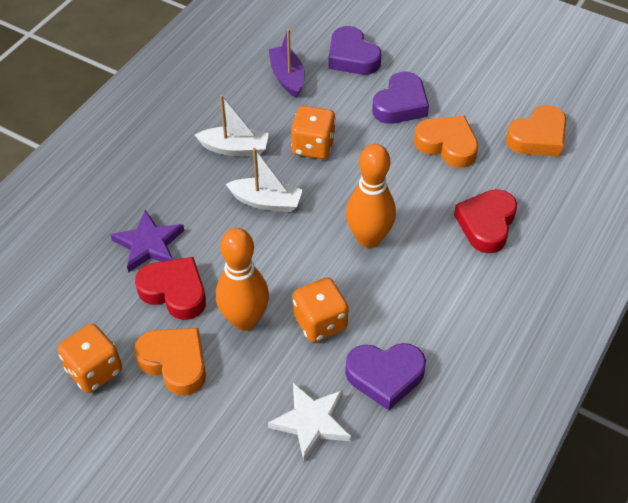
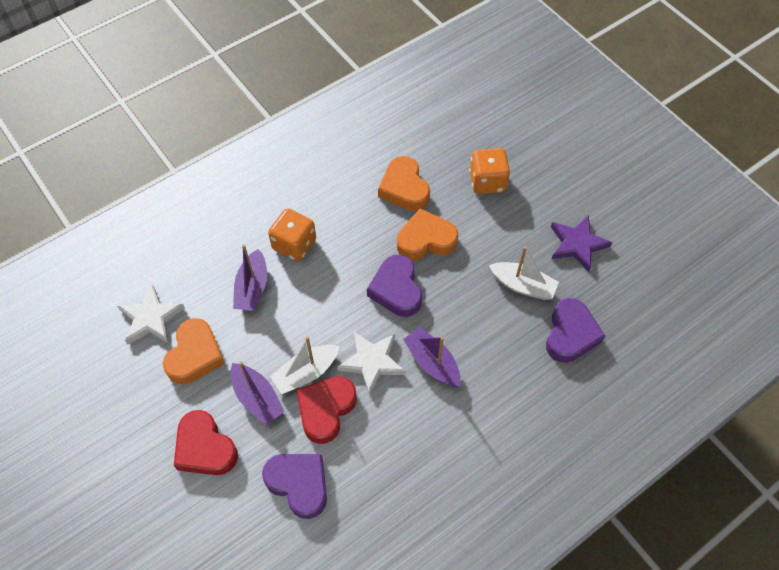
orange bowling pin: 2 -> 0
orange dice: 3 -> 2
purple boat: 1 -> 3
white star: 1 -> 2

